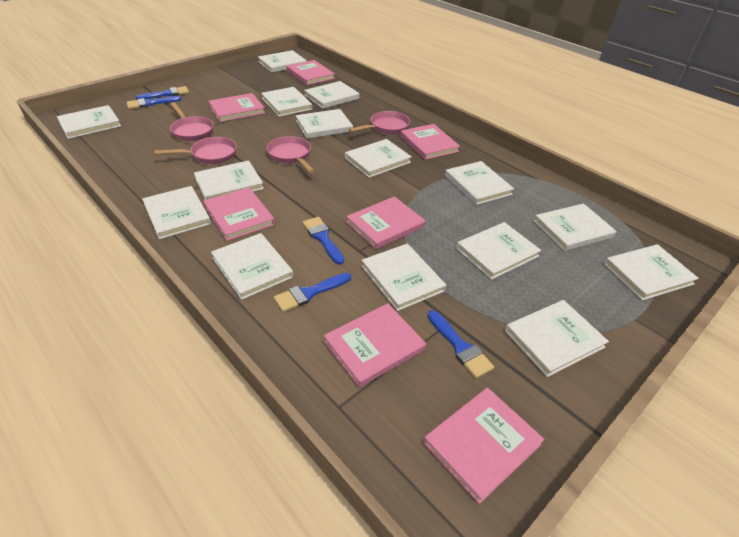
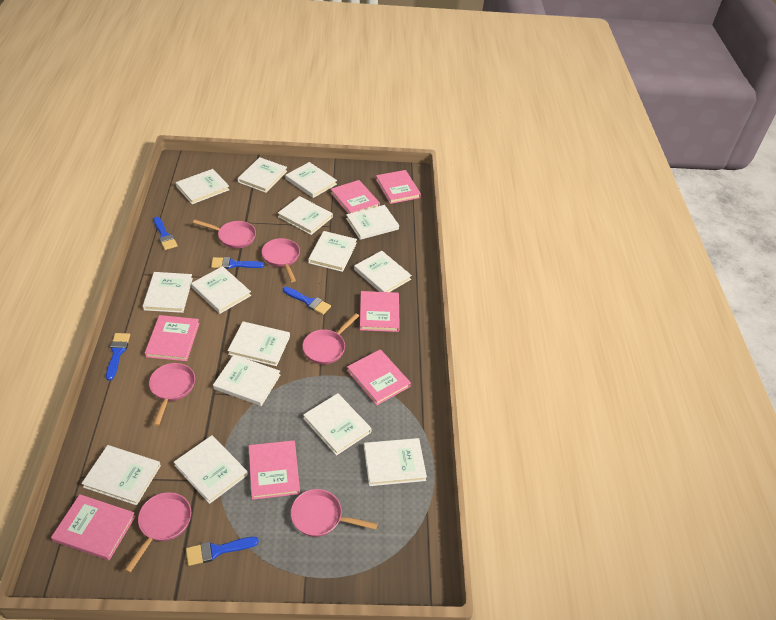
pink pan: 4 -> 6

